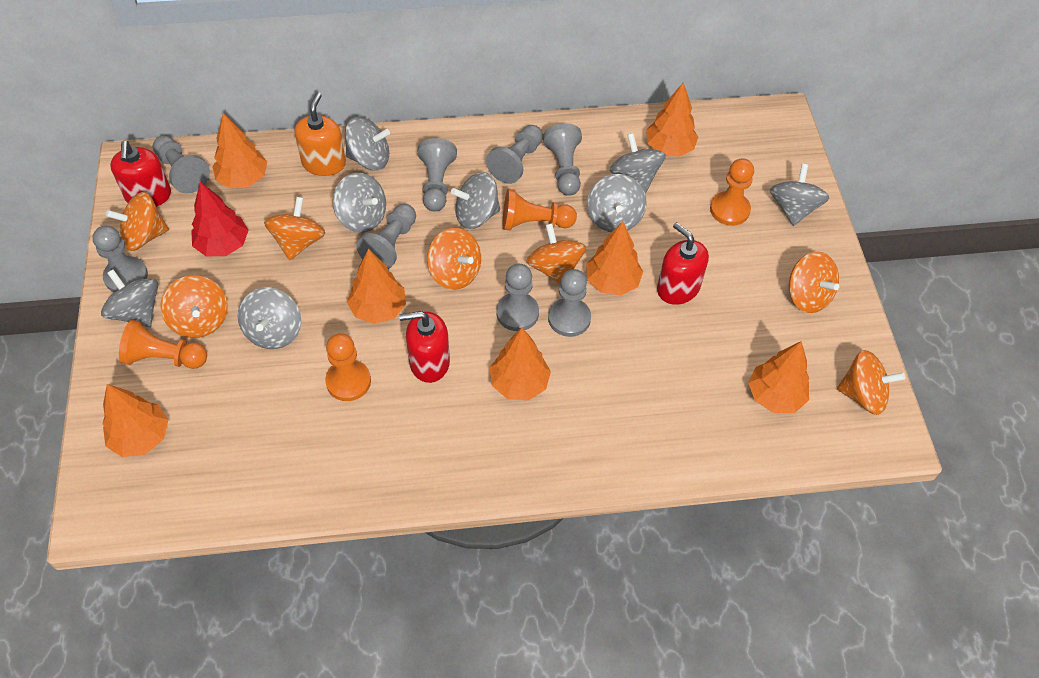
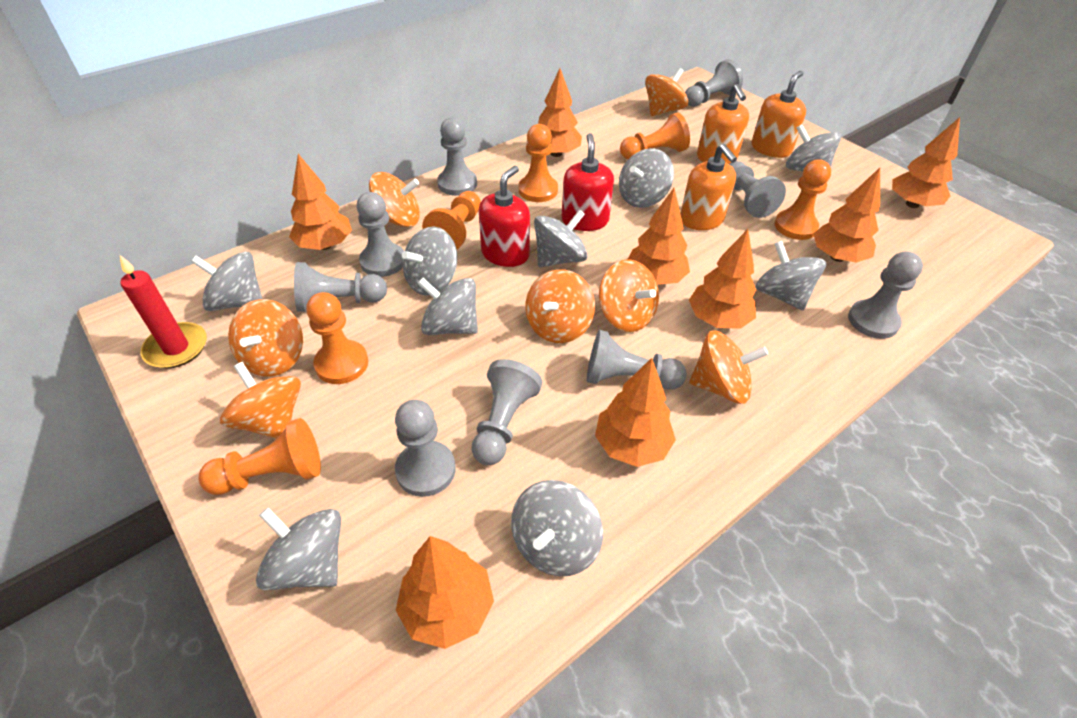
grey pawn: 8 -> 9
grey spinning top: 8 -> 9
orange pawn: 4 -> 6
orange soap dispenser: 1 -> 3
orange tree: 7 -> 8
red candle: 0 -> 1
red soap dispenser: 3 -> 2
red tree: 1 -> 0

